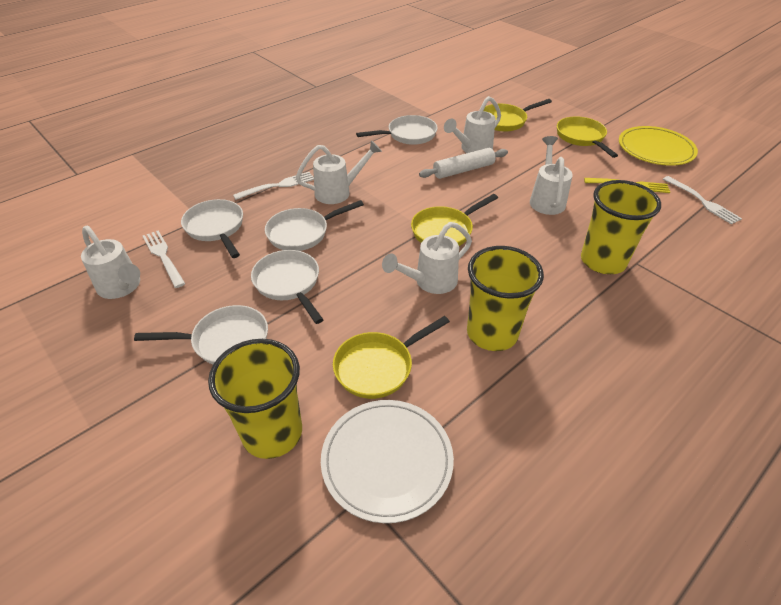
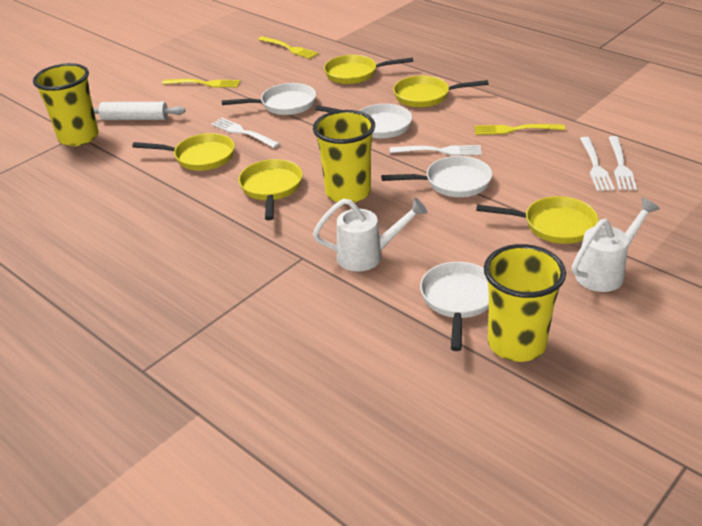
white fork: 3 -> 4
white pan: 5 -> 4
white plate: 1 -> 0
white watering can: 5 -> 2
yellow fork: 1 -> 3
yellow pan: 4 -> 5
yellow plate: 1 -> 0

